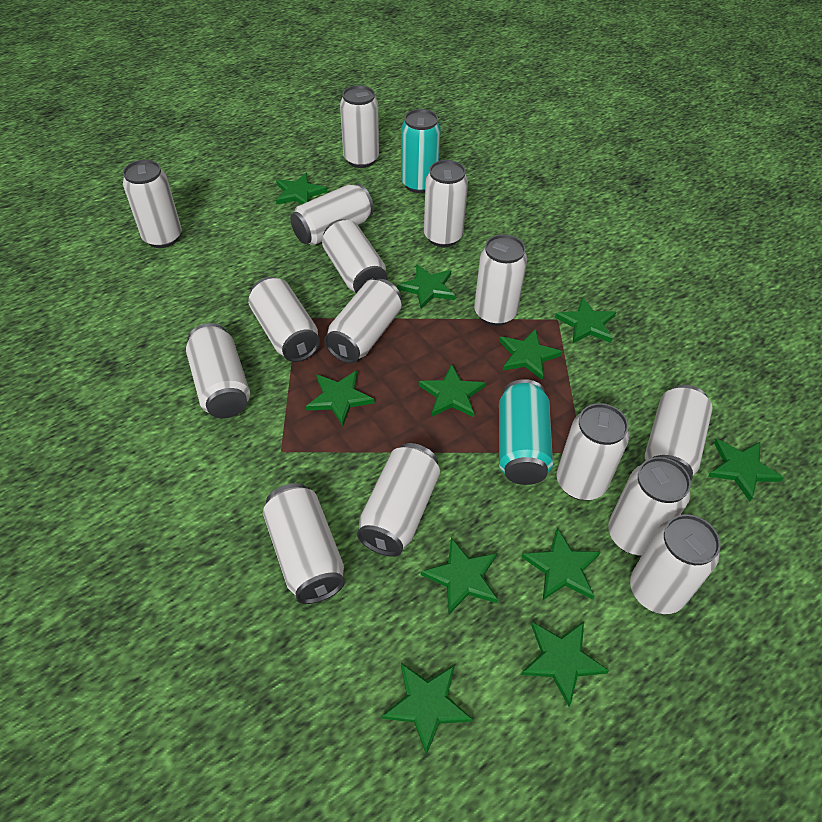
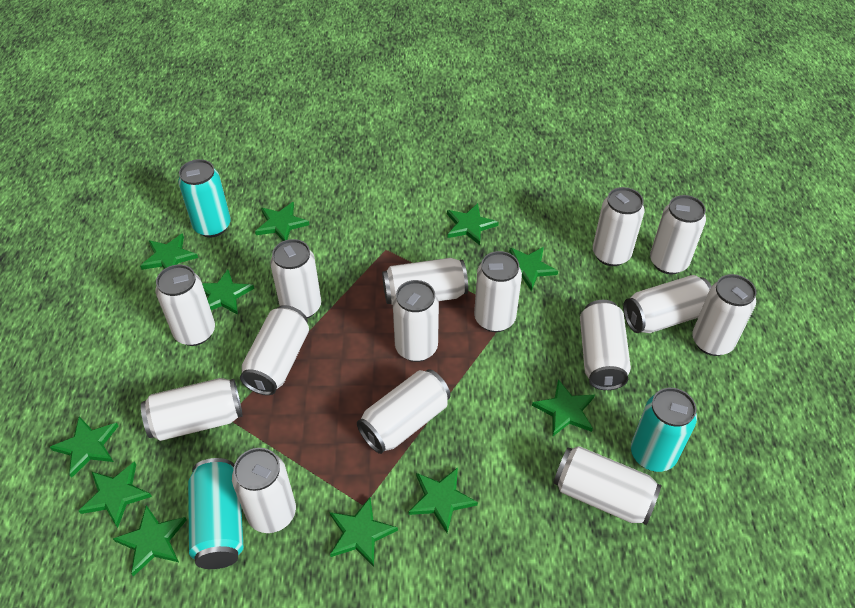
turquoise can: 2 -> 3

